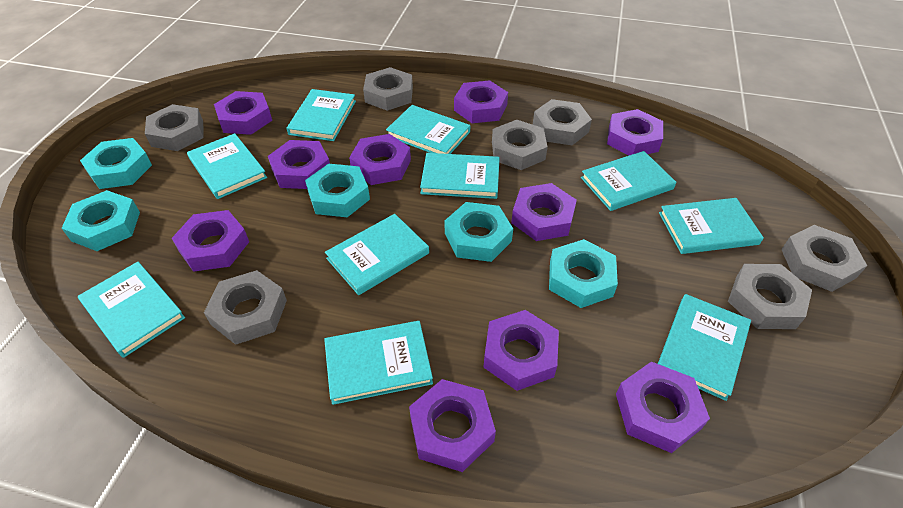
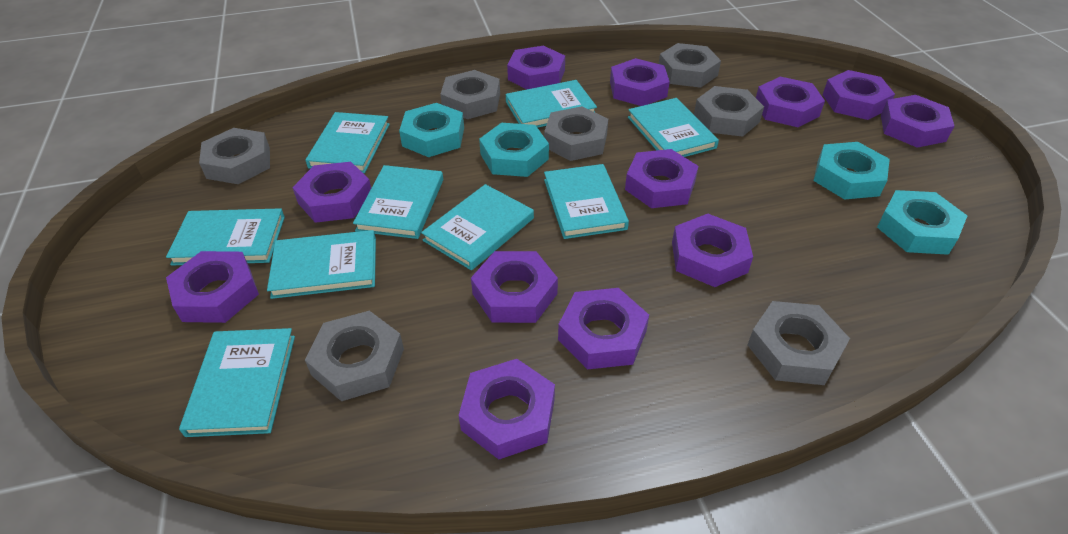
purple nut: 10 -> 12
turquoise book: 10 -> 9
turquoise nut: 5 -> 4

